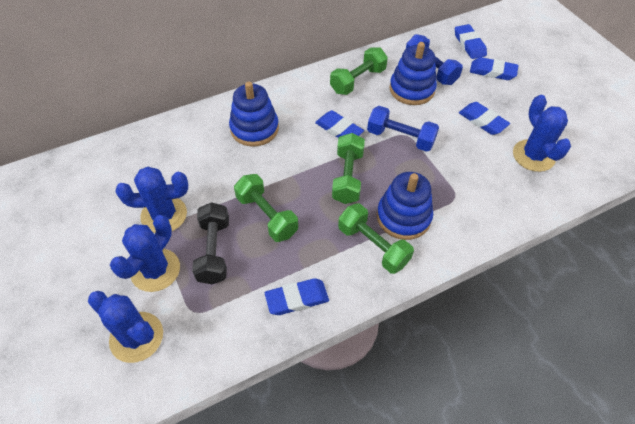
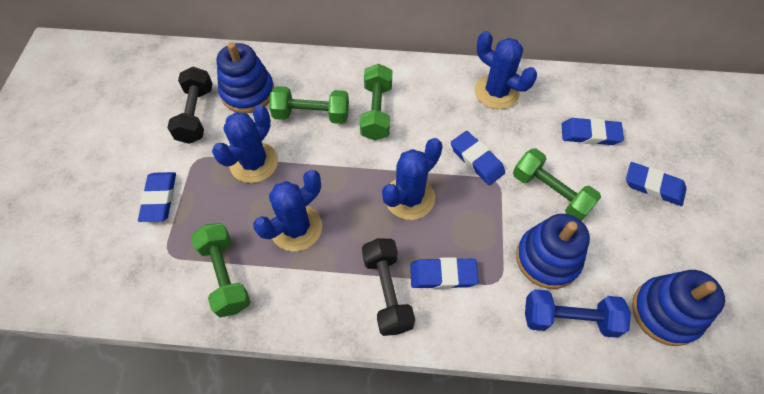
black dumbbell: 1 -> 2
blue dumbbell: 2 -> 1

